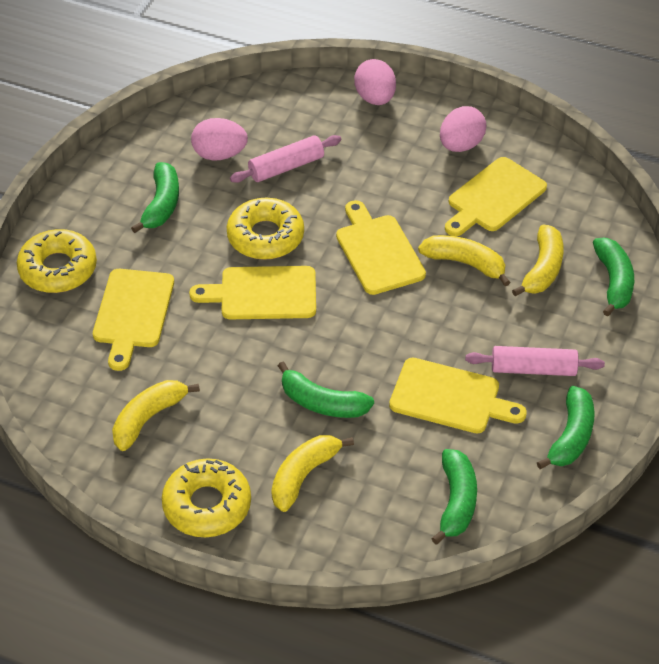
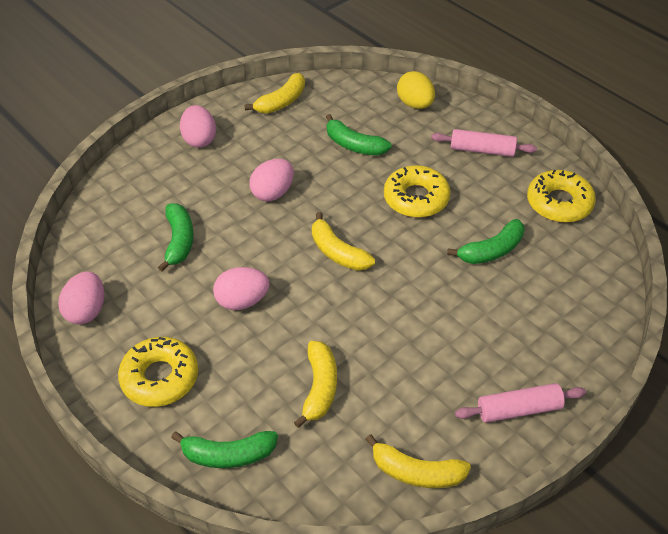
green banana: 5 -> 4
pink egg: 3 -> 4
yellow cutting board: 5 -> 0
yellow egg: 0 -> 1

